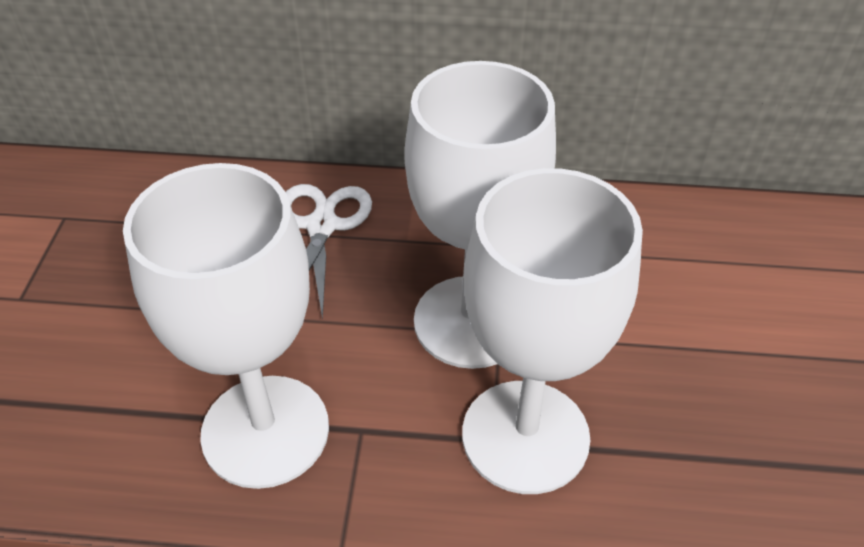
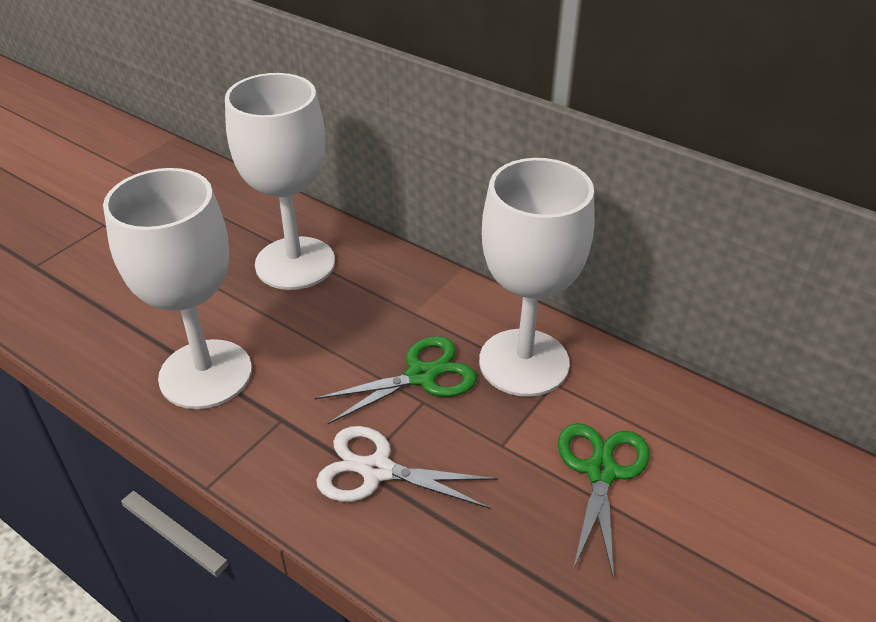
green scissors: 0 -> 2

